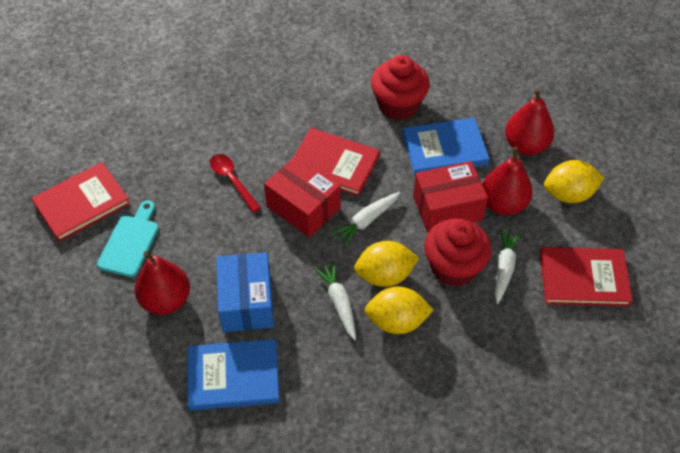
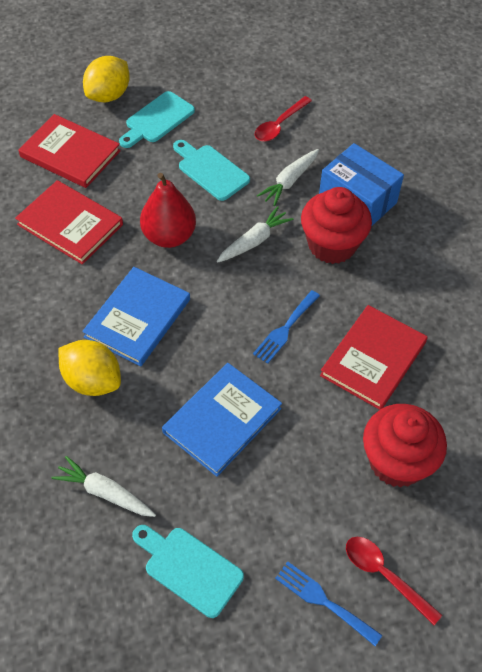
blue fork: 0 -> 2
red box: 2 -> 0
red pear: 3 -> 1
red spoon: 1 -> 2
turquoise cutting board: 1 -> 3
yellow lemon: 3 -> 2

